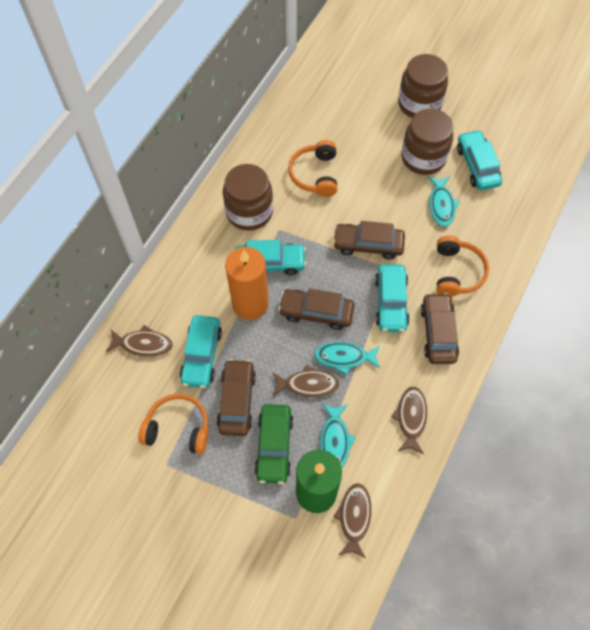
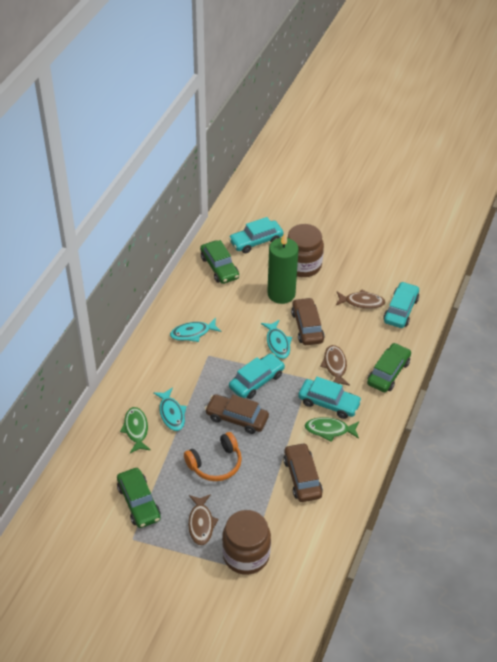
brown car: 4 -> 3
brown fish: 4 -> 3
brown jar: 3 -> 2
green car: 1 -> 3
green fish: 0 -> 2
orange candle: 1 -> 0
orange headphones: 3 -> 1

